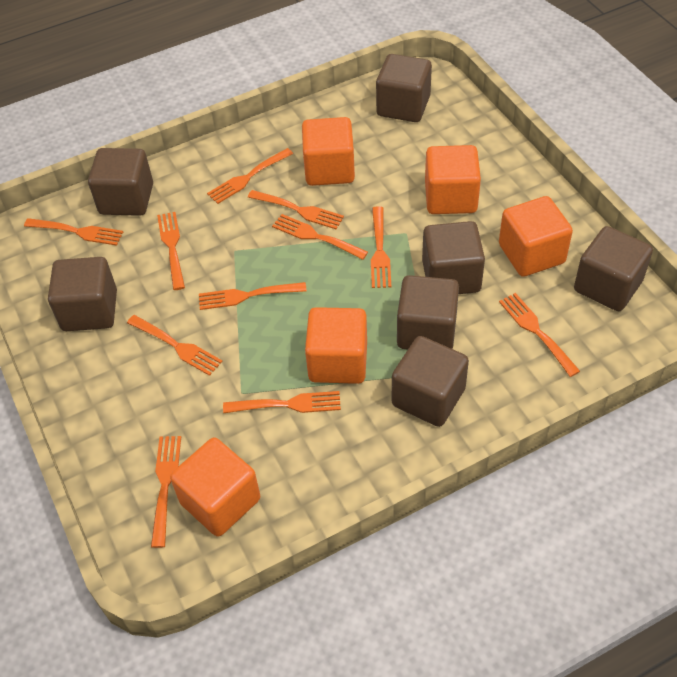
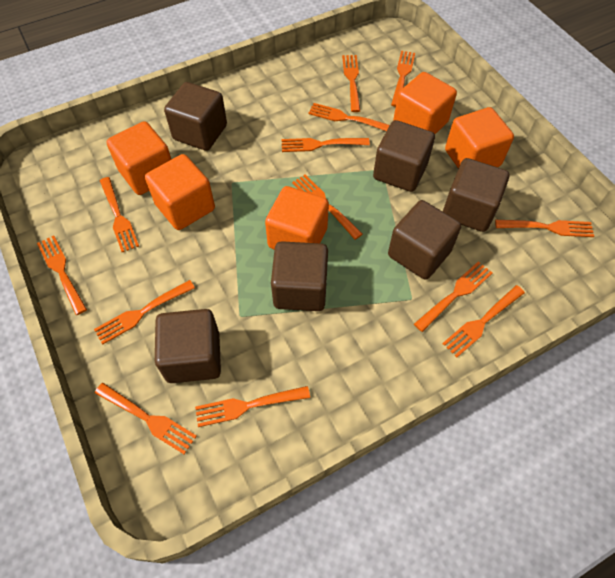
brown cube: 7 -> 6
orange fork: 11 -> 13

